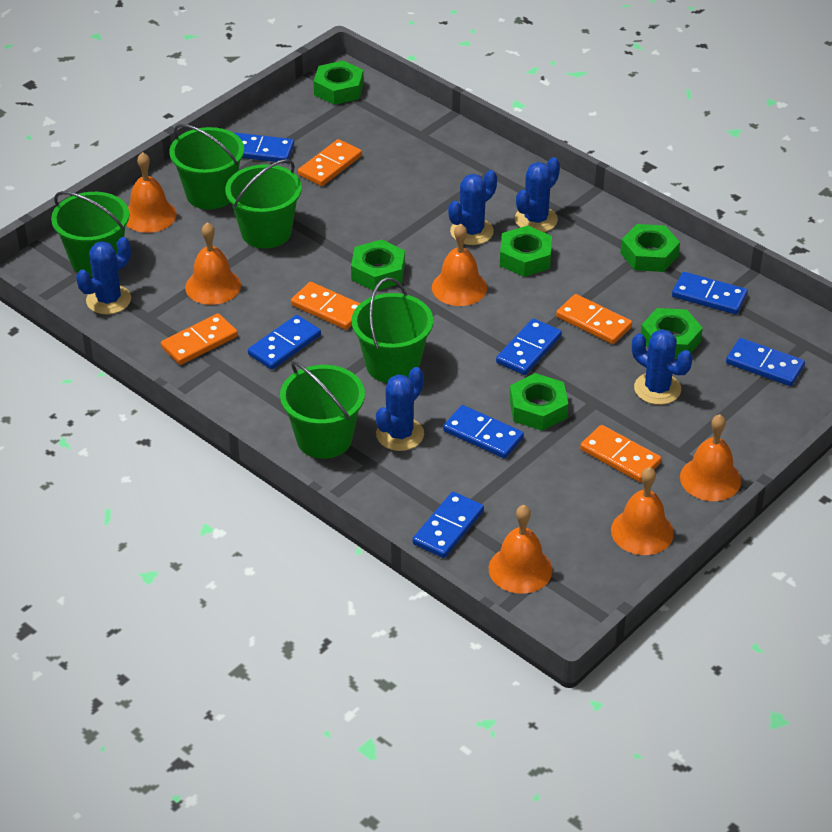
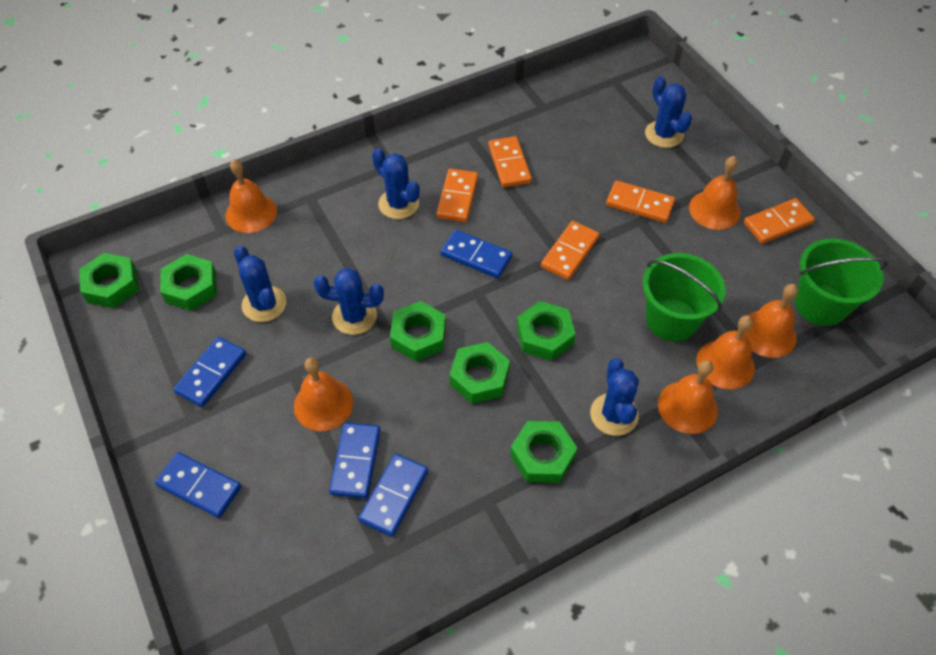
blue domino: 7 -> 5
green bucket: 5 -> 2

